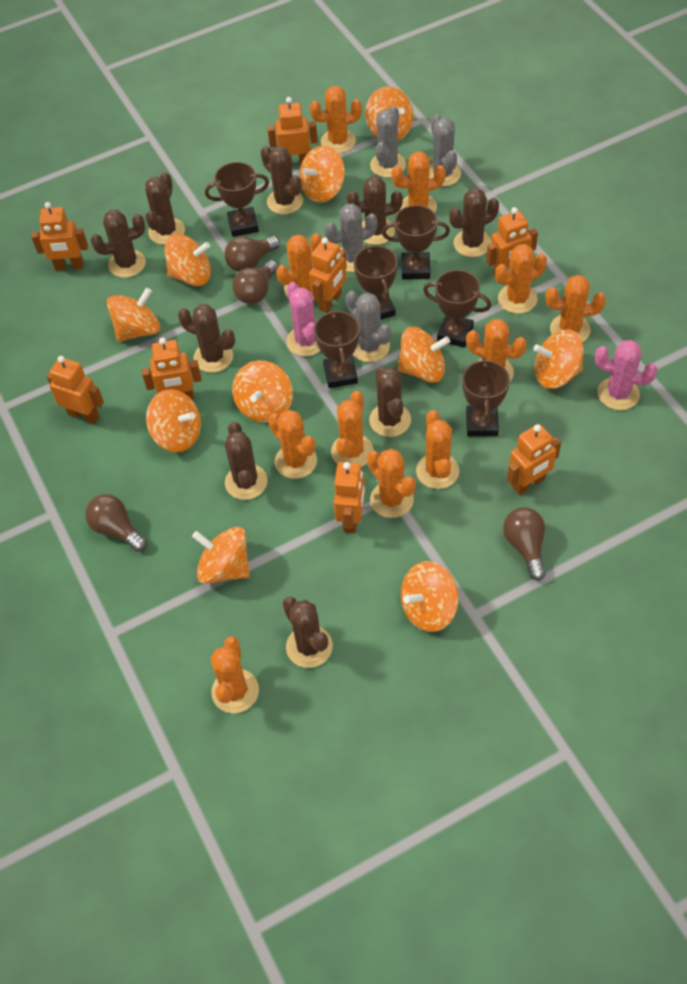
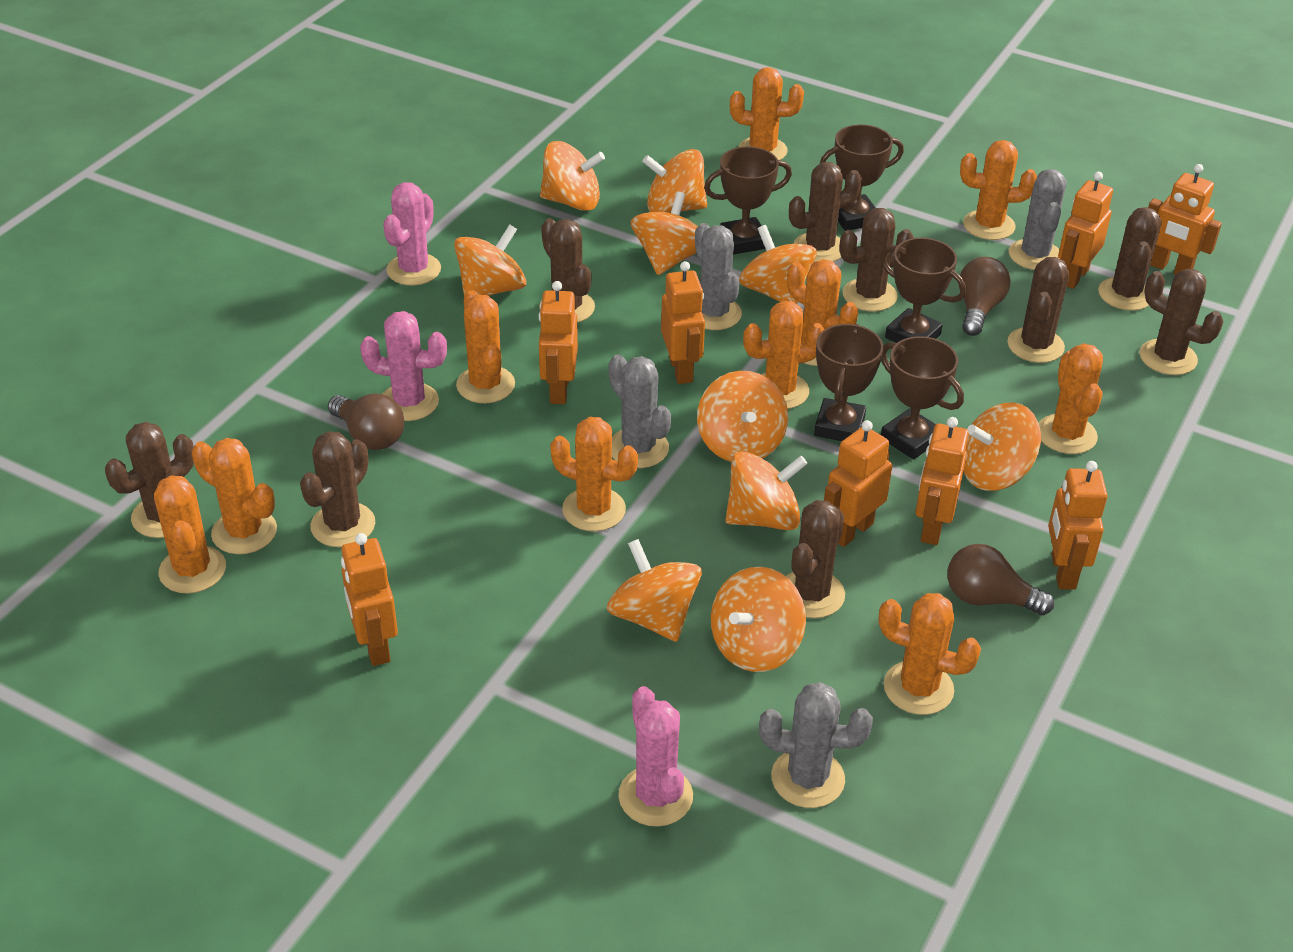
brown light bulb: 4 -> 3
brown trophy: 6 -> 5
orange cactus: 11 -> 10
pink cactus: 2 -> 3

